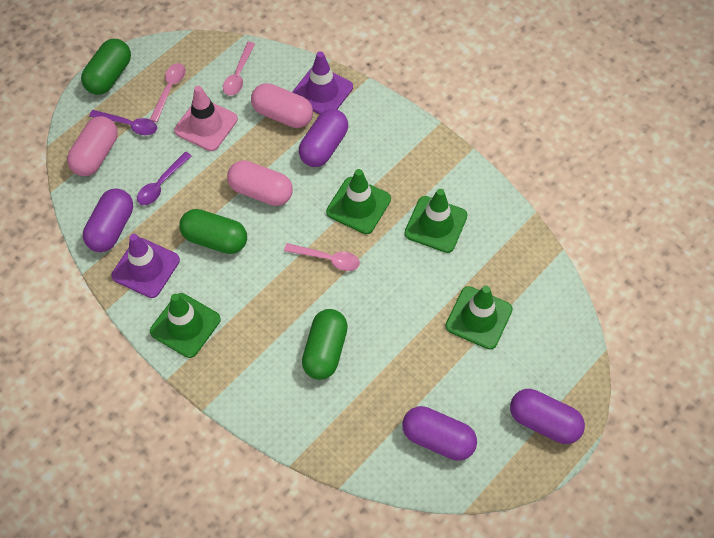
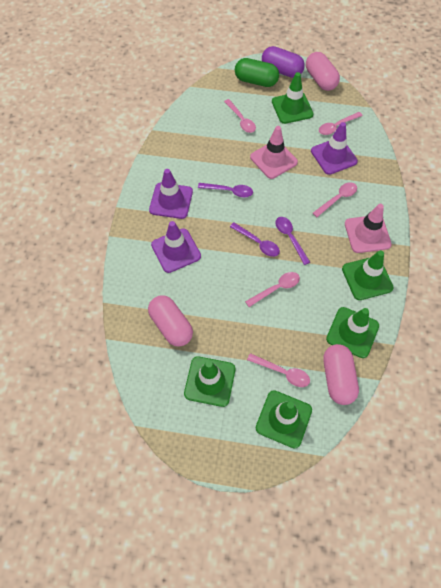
green capsule: 3 -> 1
green traffic cone: 4 -> 5
pink spoon: 3 -> 5
pink traffic cone: 1 -> 2
purple capsule: 4 -> 1
purple spoon: 2 -> 3
purple traffic cone: 2 -> 3

